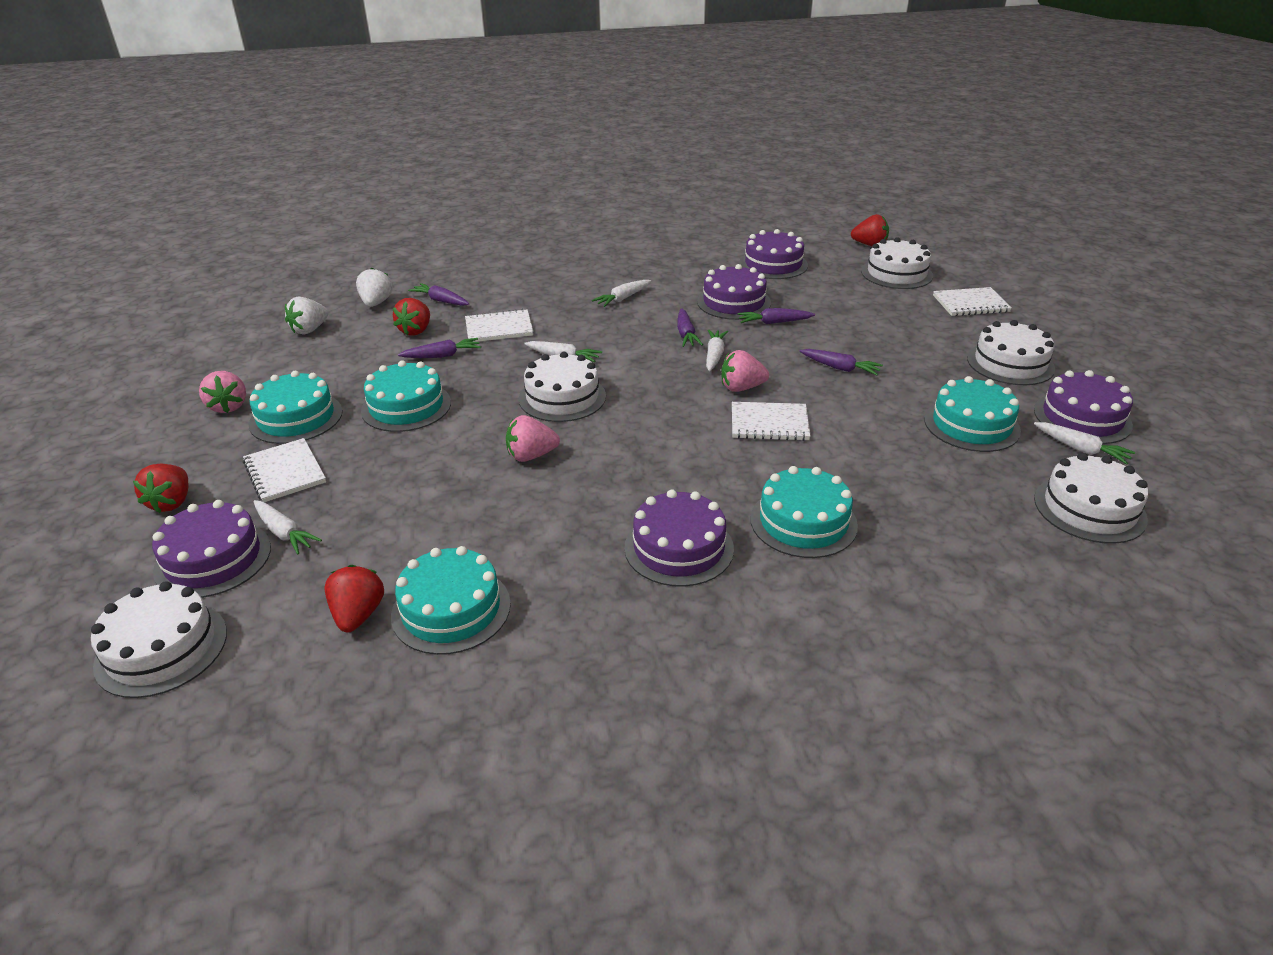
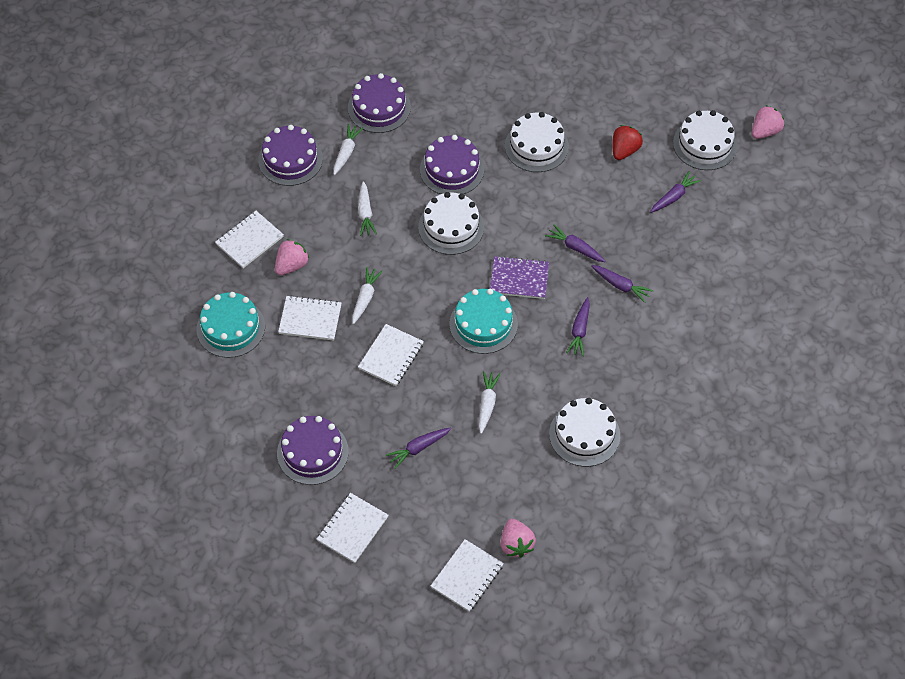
purple cake: 5 -> 4
purple notebook: 0 -> 1
red strawberry: 4 -> 1
turquoise cake: 5 -> 2
white cake: 5 -> 4
white carrot: 5 -> 4
white notebook: 4 -> 5
white strawberry: 2 -> 0

